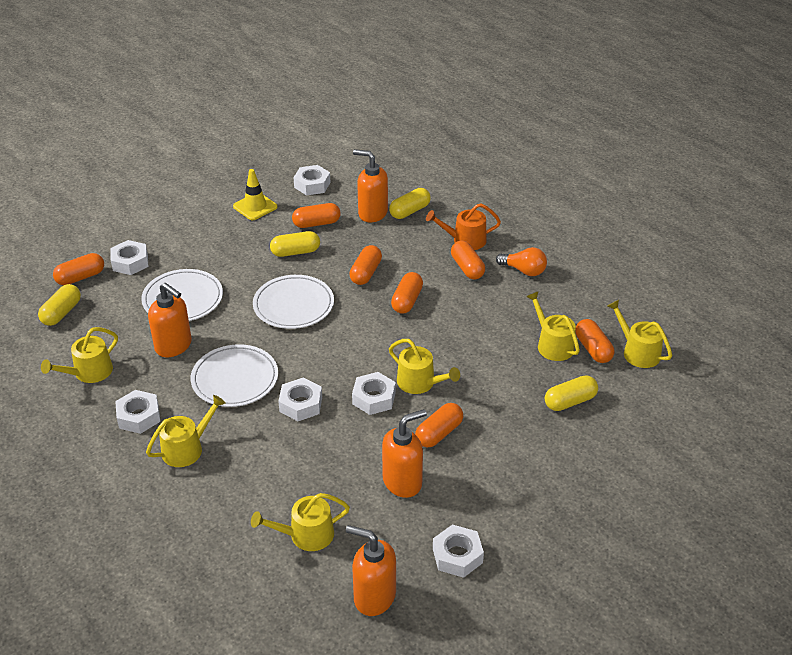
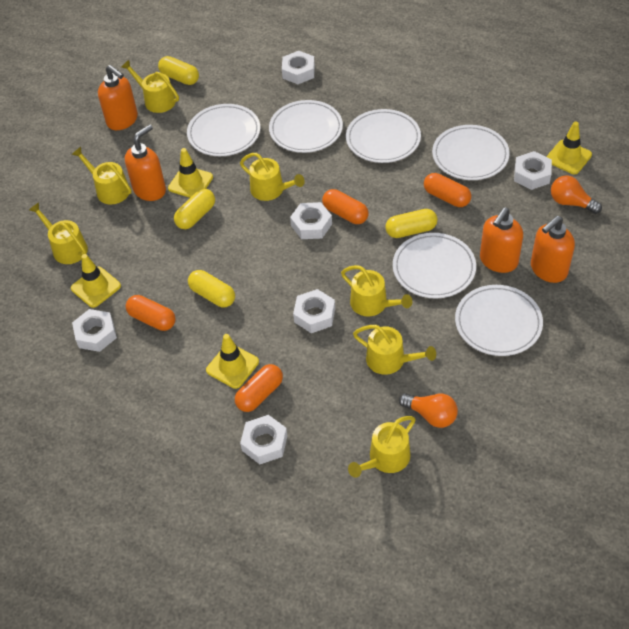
orange capsule: 7 -> 4
orange light bulb: 1 -> 2
orange watering can: 1 -> 0
white plate: 3 -> 6
yellow traffic cone: 1 -> 4
yellow watering can: 6 -> 7

